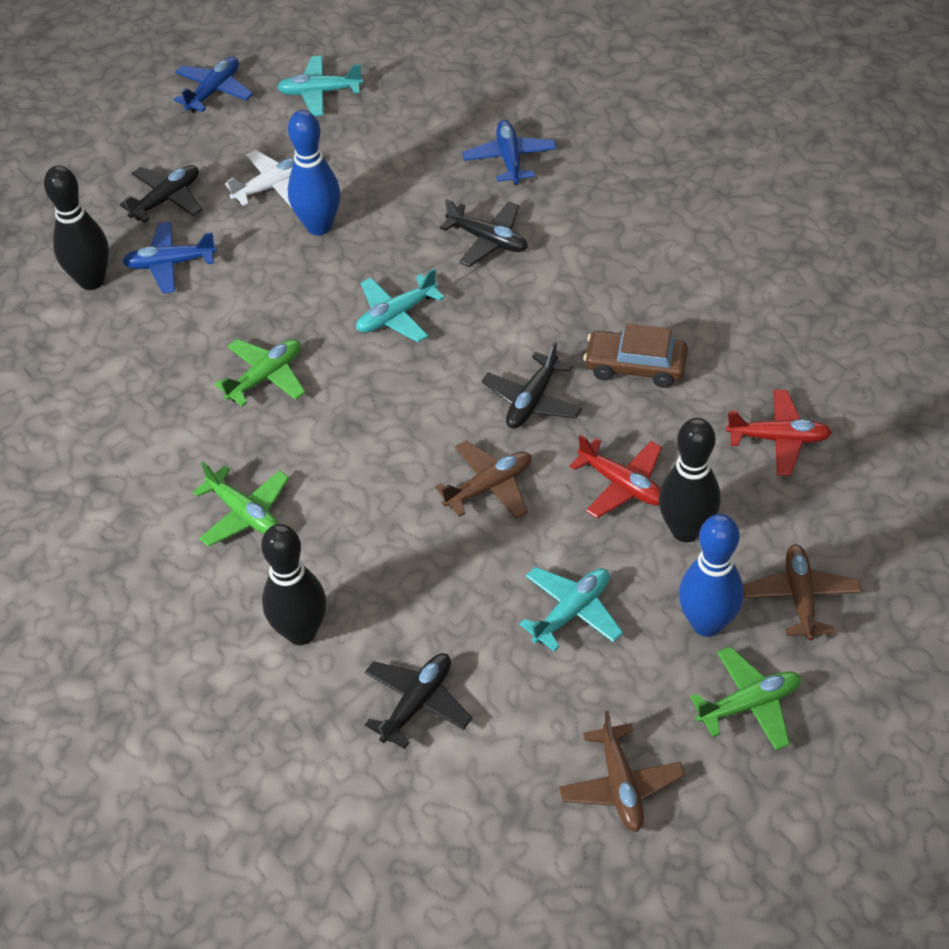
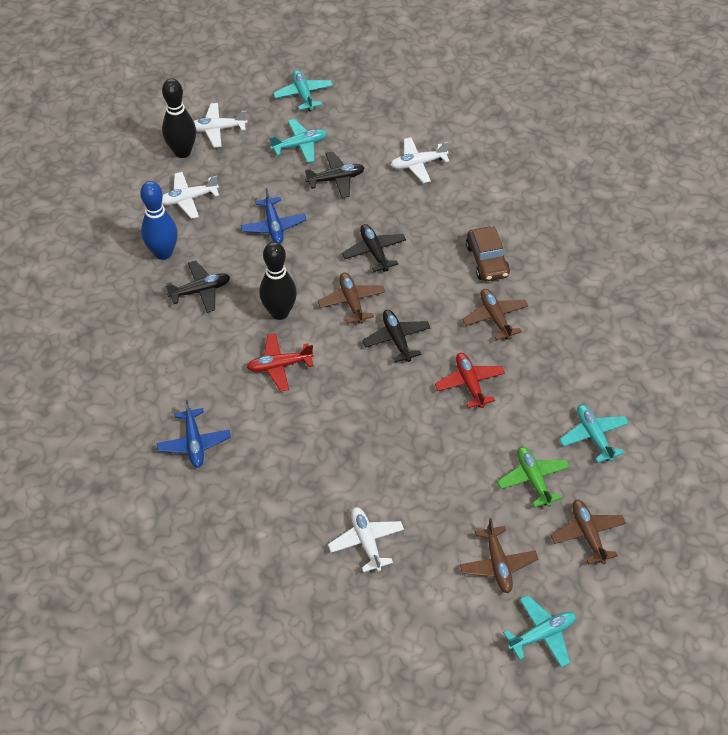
black bowling pin: 3 -> 2
blue bowling pin: 2 -> 1
blue plane: 3 -> 2
brown plane: 3 -> 4
green plane: 3 -> 1
turquoise plane: 3 -> 4
white plane: 1 -> 4

